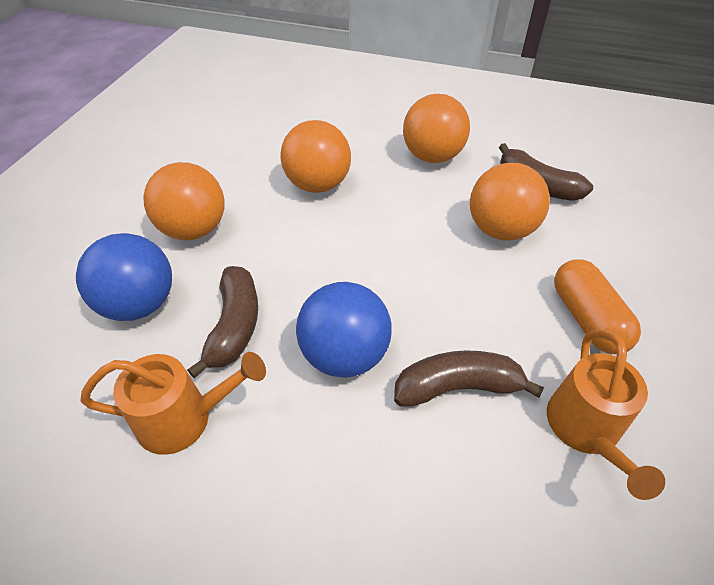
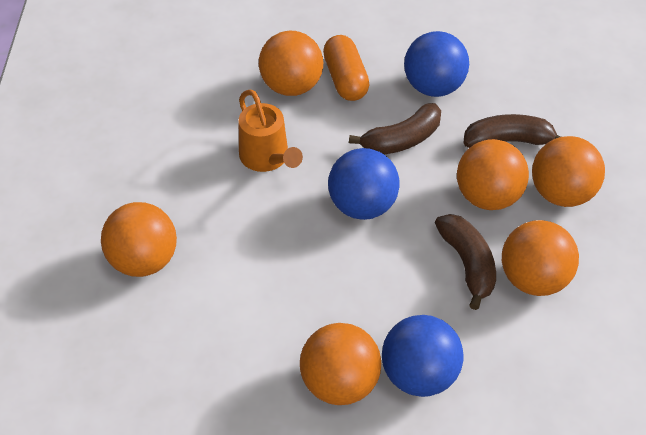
blue ball: 2 -> 3
orange ball: 4 -> 6
orange watering can: 2 -> 1

